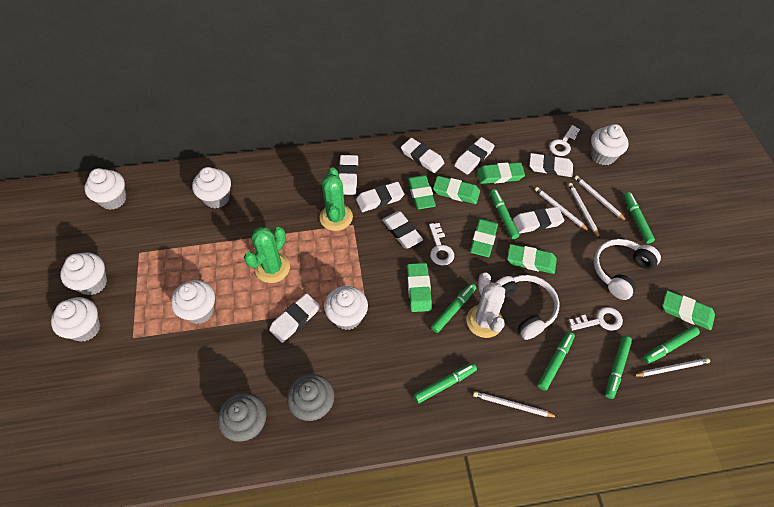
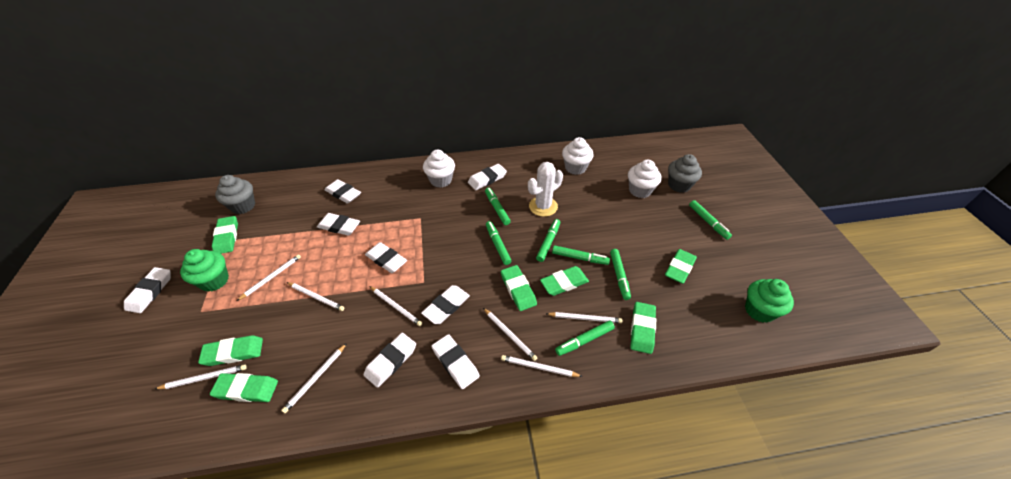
green cactus: 2 -> 0
green cupcake: 0 -> 2
white cupcake: 7 -> 3
white headphones: 2 -> 0
white key: 3 -> 0
white pencil: 5 -> 8

